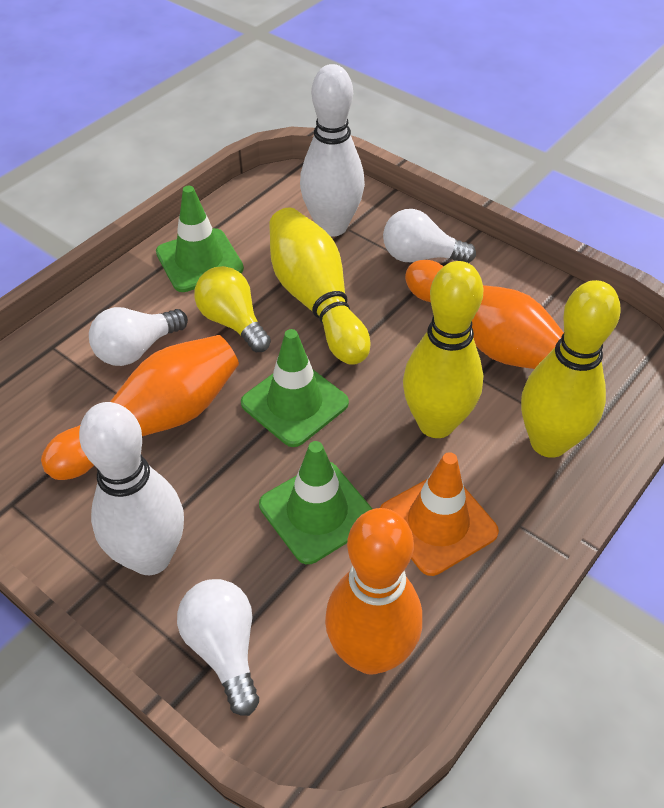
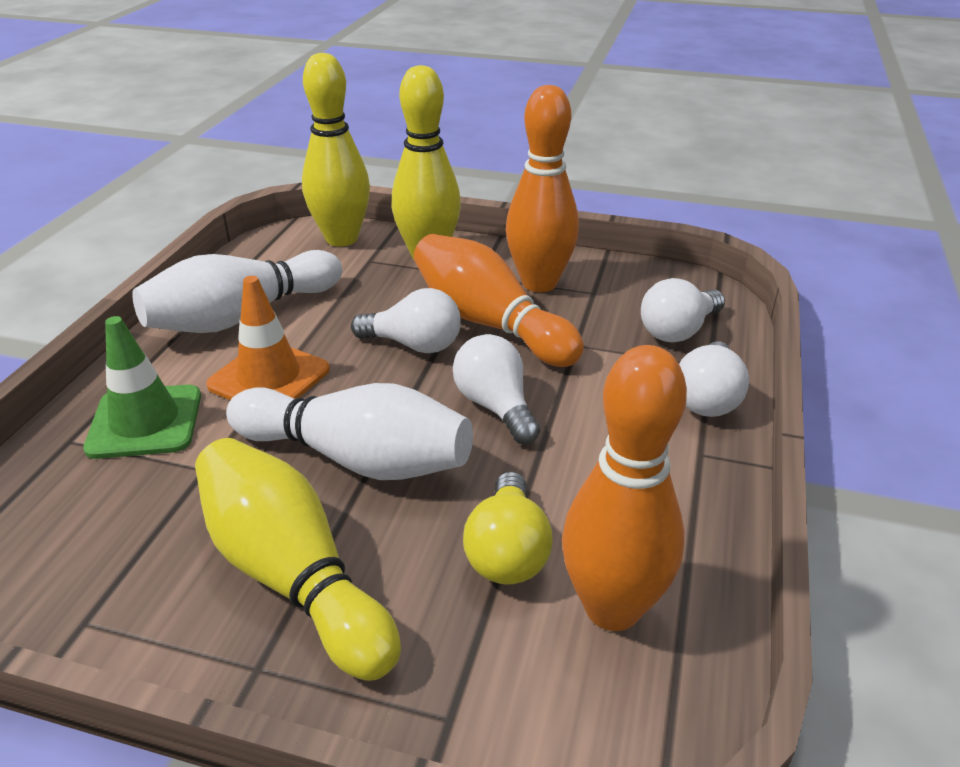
green traffic cone: 3 -> 1
white light bulb: 3 -> 4

